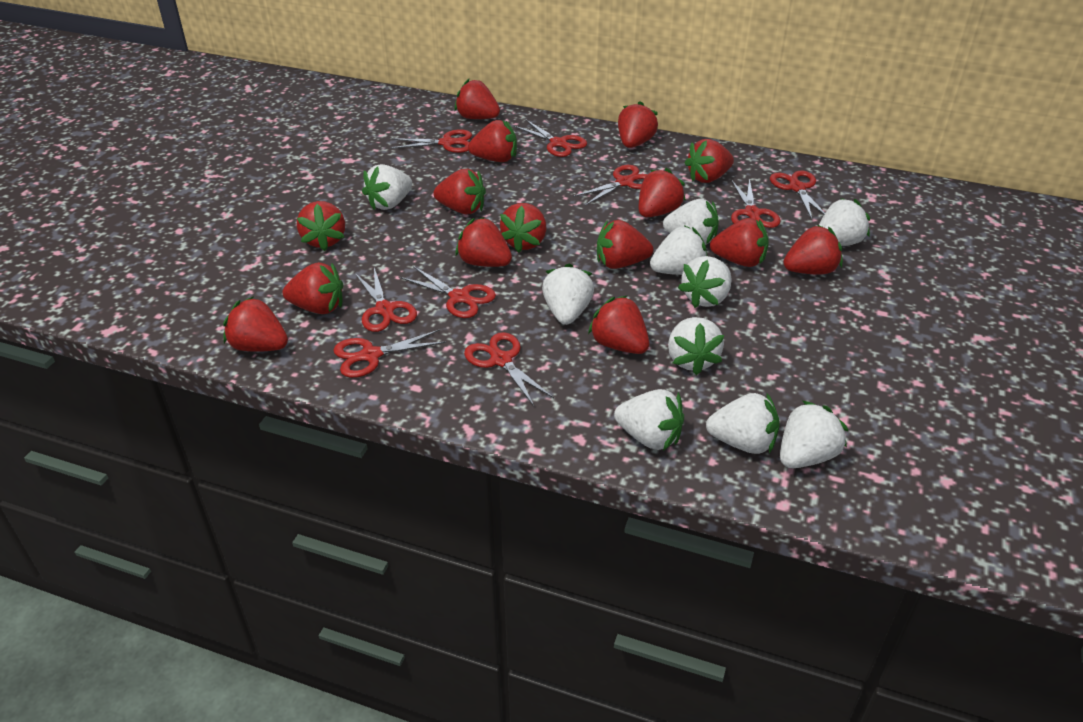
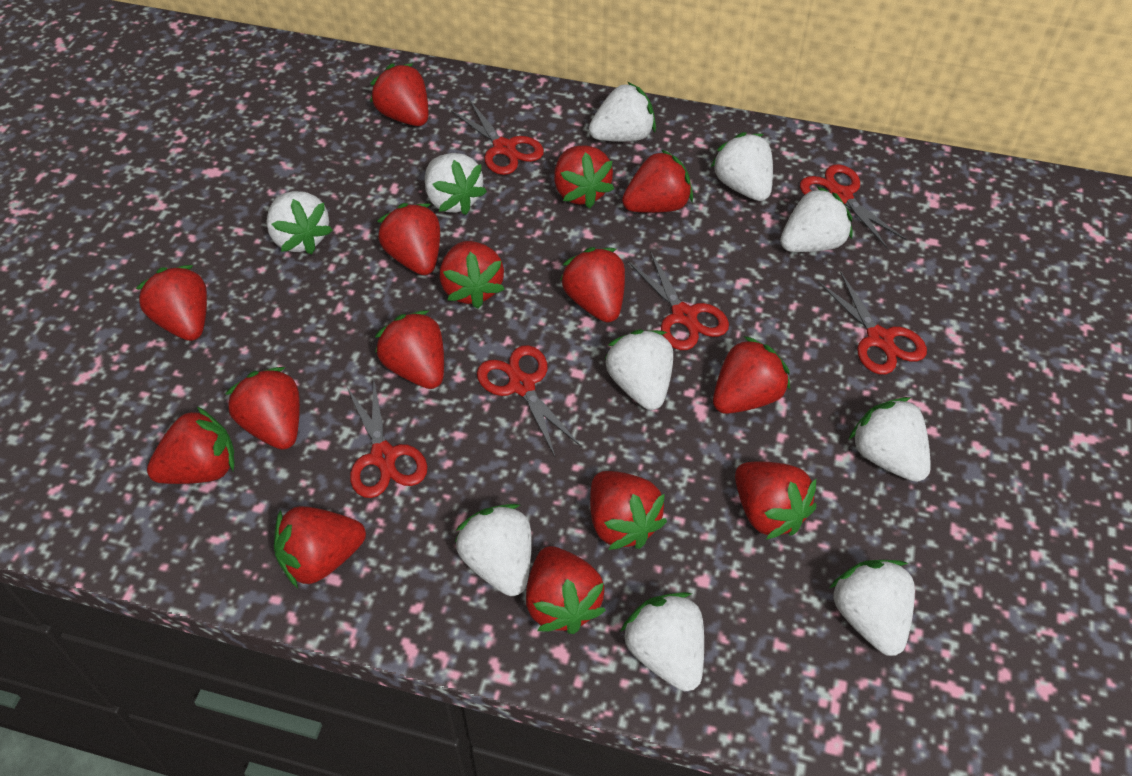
red scissors: 9 -> 6

